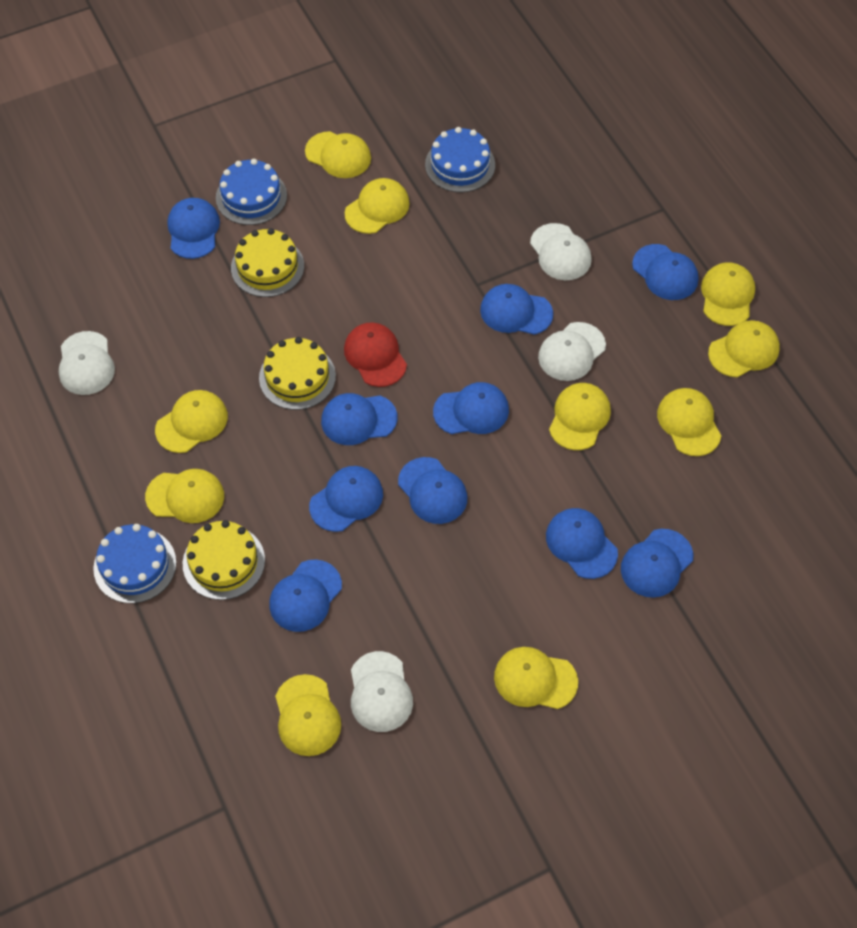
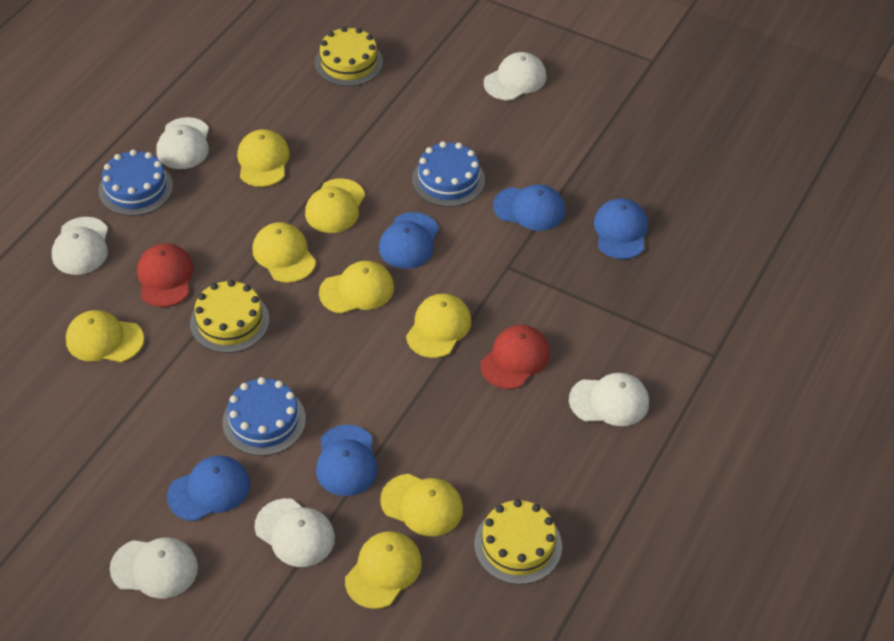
blue cap: 10 -> 5
red cap: 1 -> 2
white cap: 4 -> 6
yellow cap: 10 -> 8

